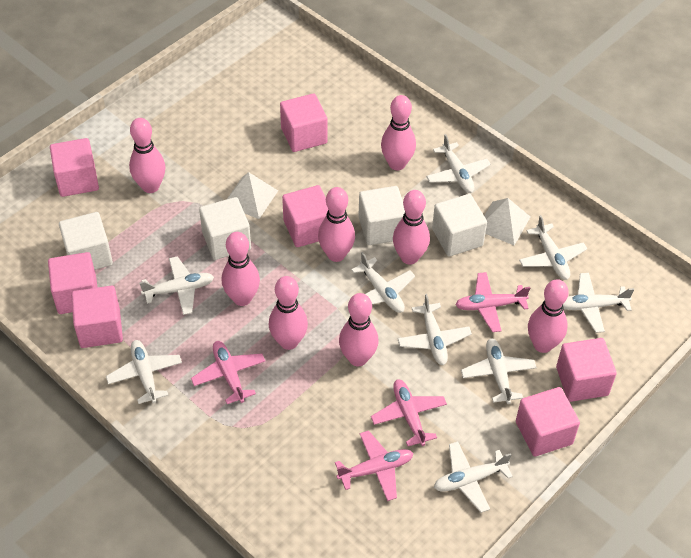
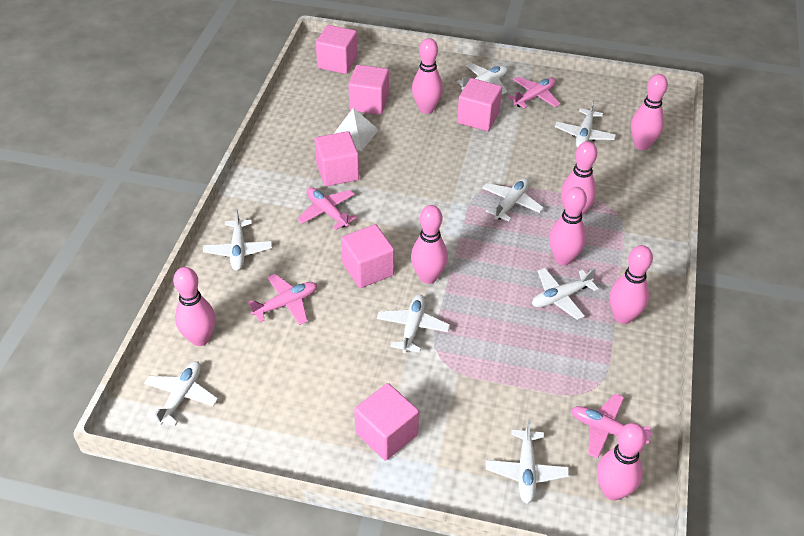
pink cube: 7 -> 6
white cube: 4 -> 0
white plane: 9 -> 8
white pyramid: 2 -> 1

